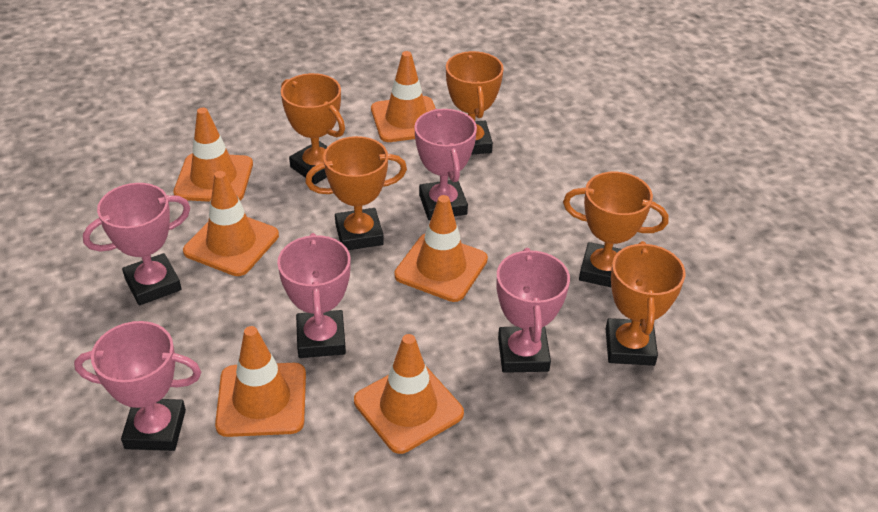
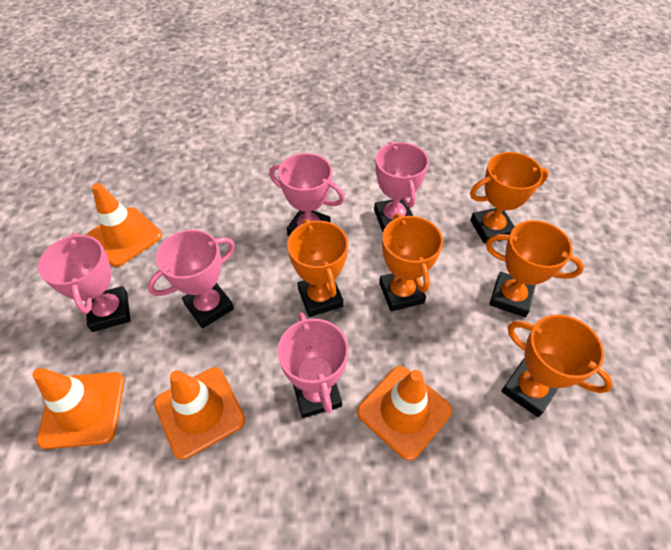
orange traffic cone: 6 -> 4

